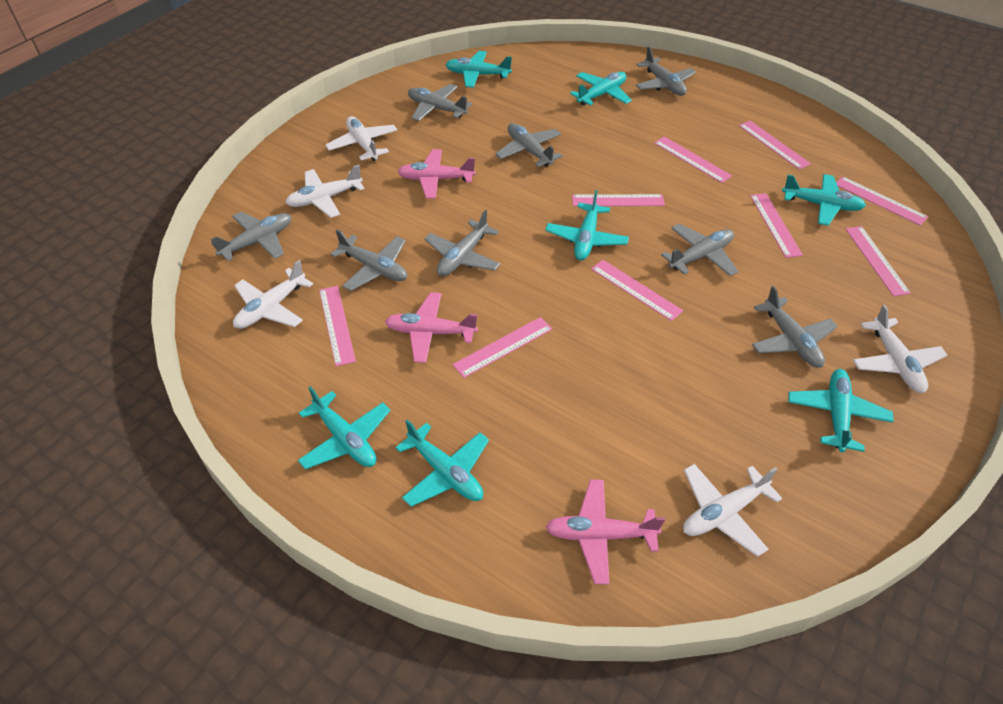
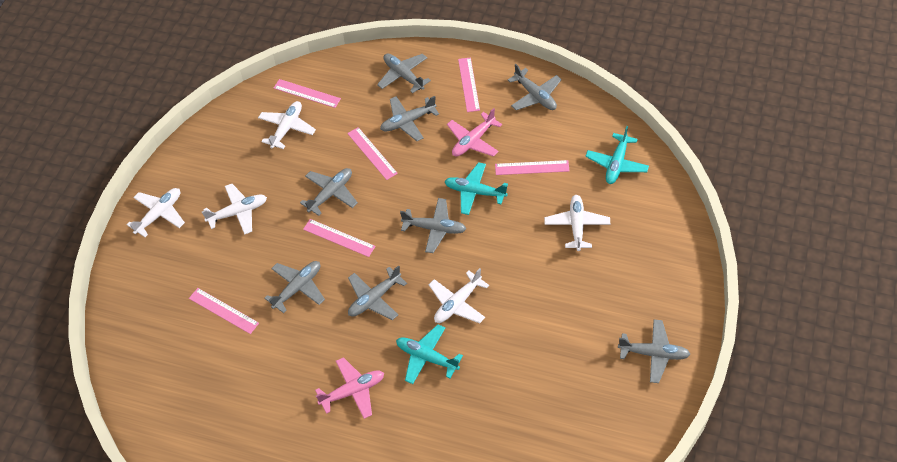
pink plane: 3 -> 2
pink ruler: 9 -> 6
turquoise plane: 7 -> 3

